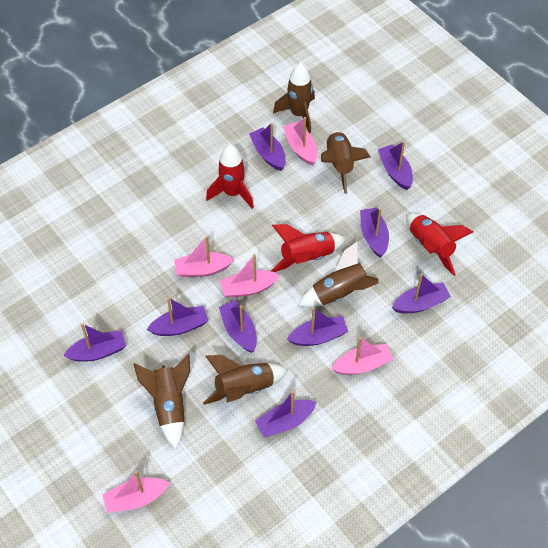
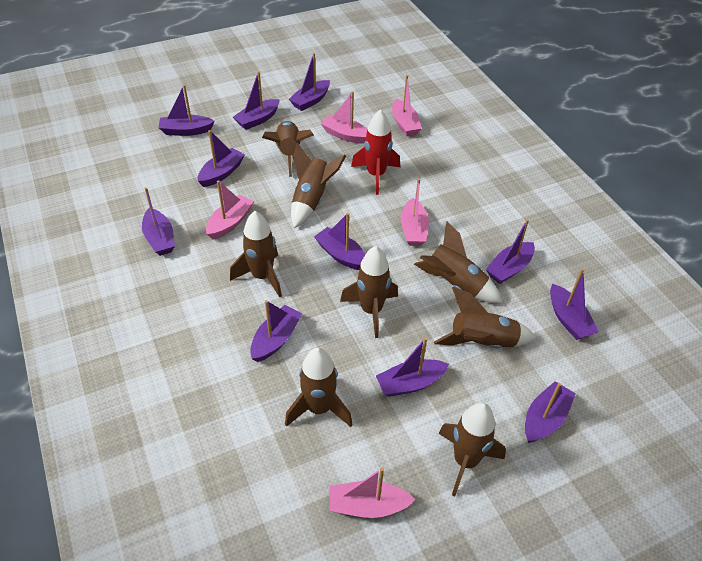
brown rocket: 5 -> 8
purple boat: 9 -> 11
red rocket: 3 -> 1

